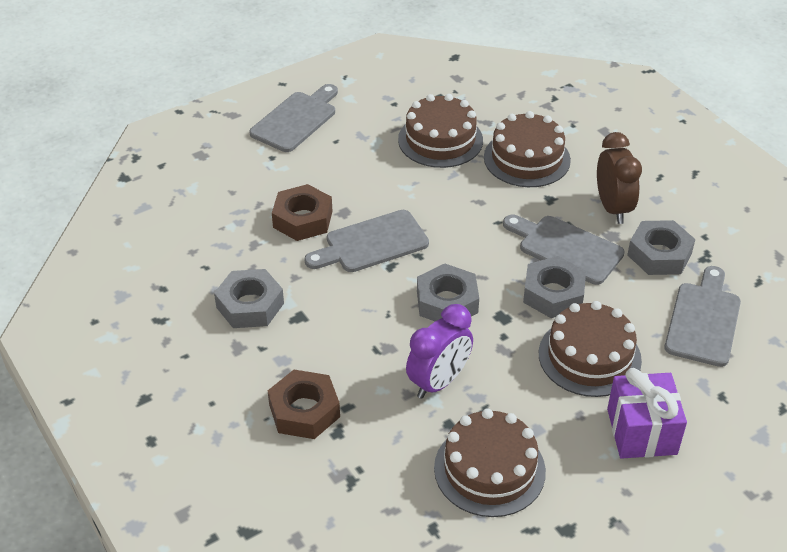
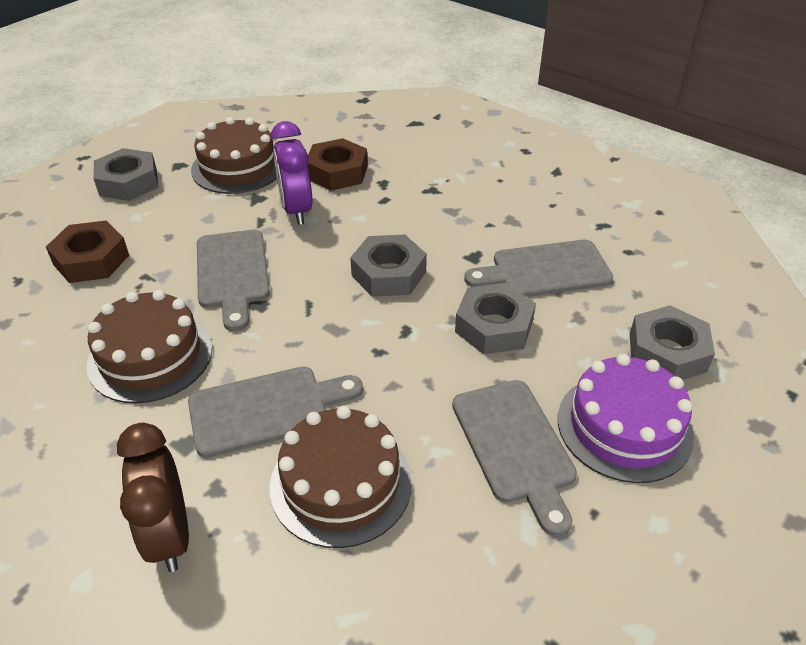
brown cake: 4 -> 3
purple cake: 0 -> 1
purple gift: 1 -> 0

